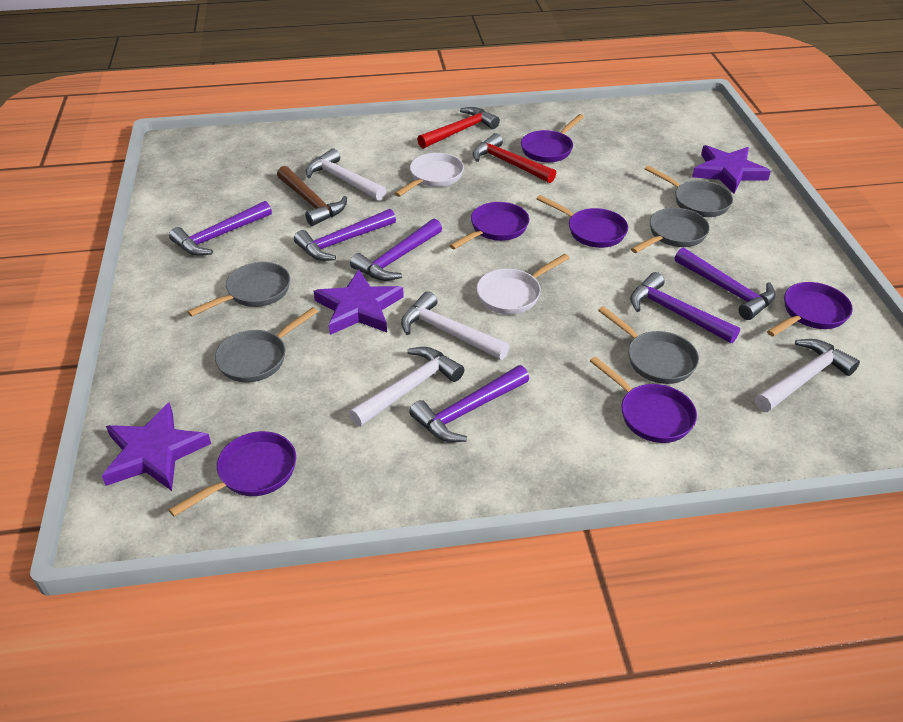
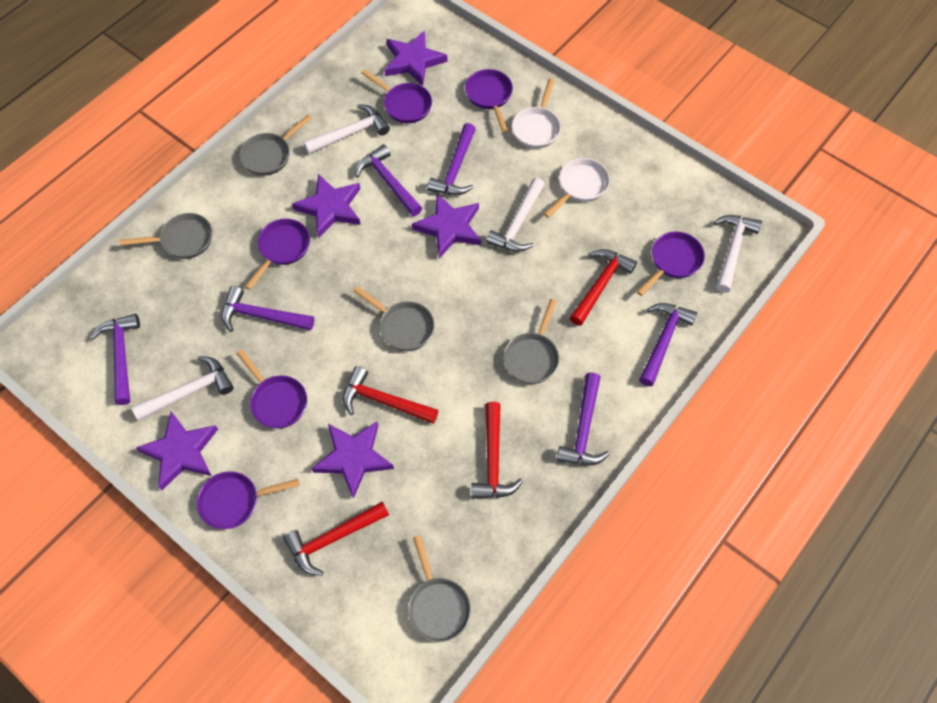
brown hammer: 1 -> 0
purple star: 3 -> 5
red hammer: 2 -> 4

